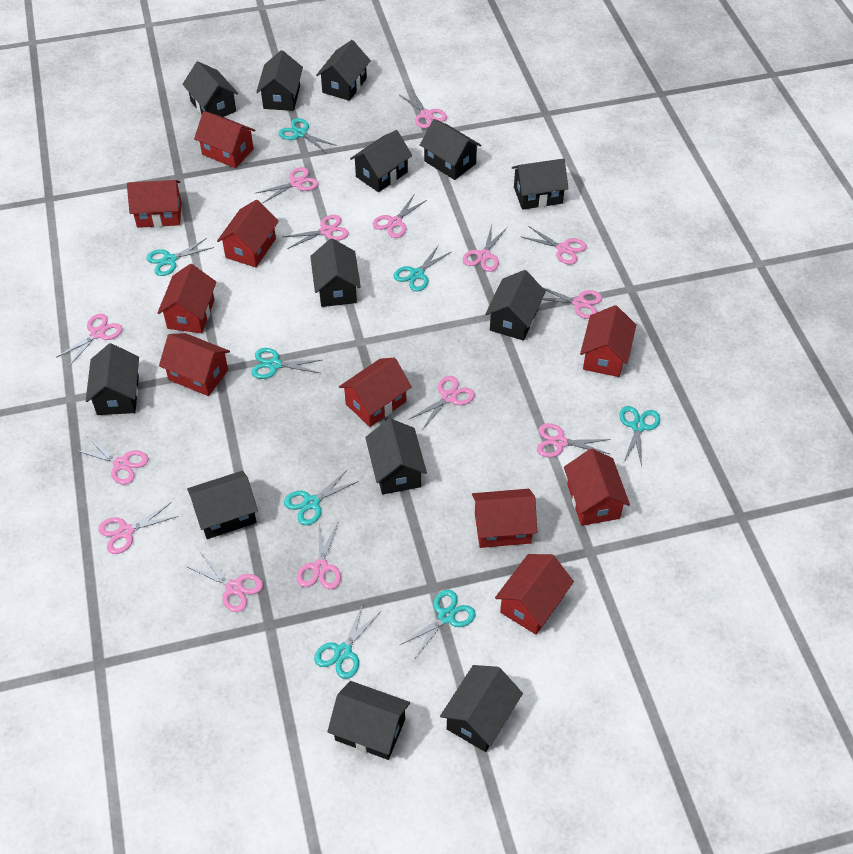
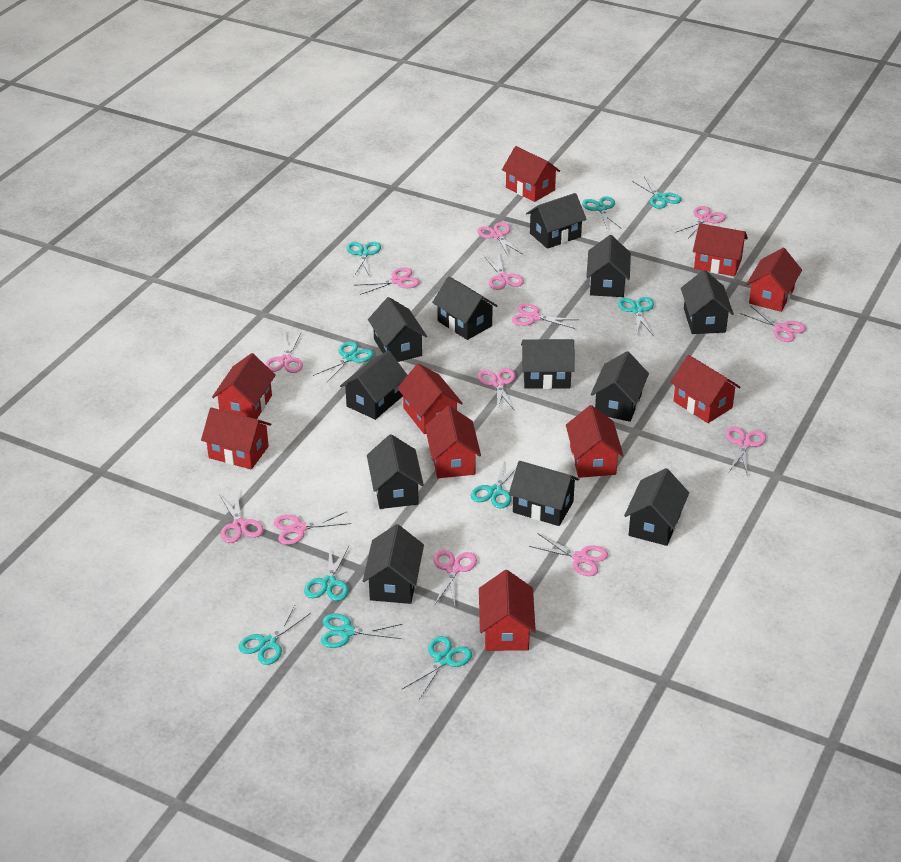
black house: 13 -> 12
pink scissors: 14 -> 13
turquoise scissors: 8 -> 10

